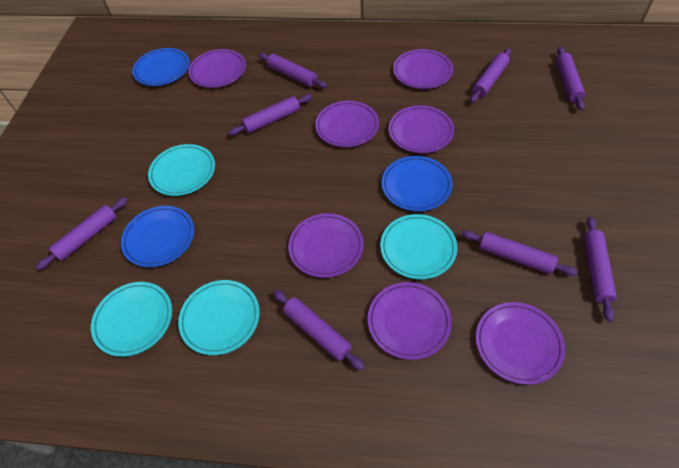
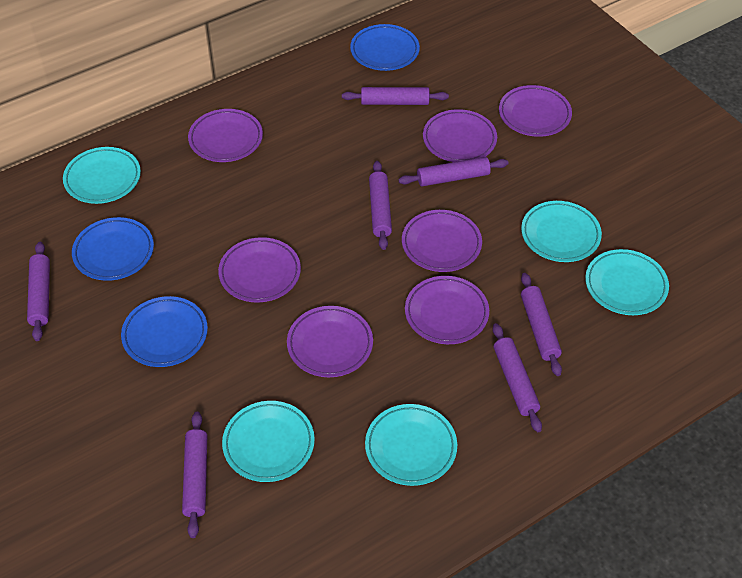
purple rolling pin: 8 -> 7
turquoise plate: 4 -> 5

